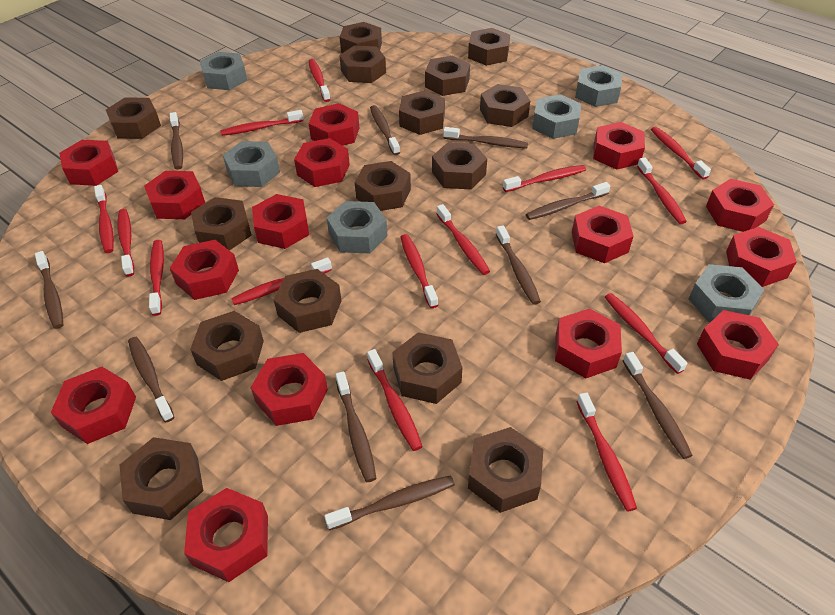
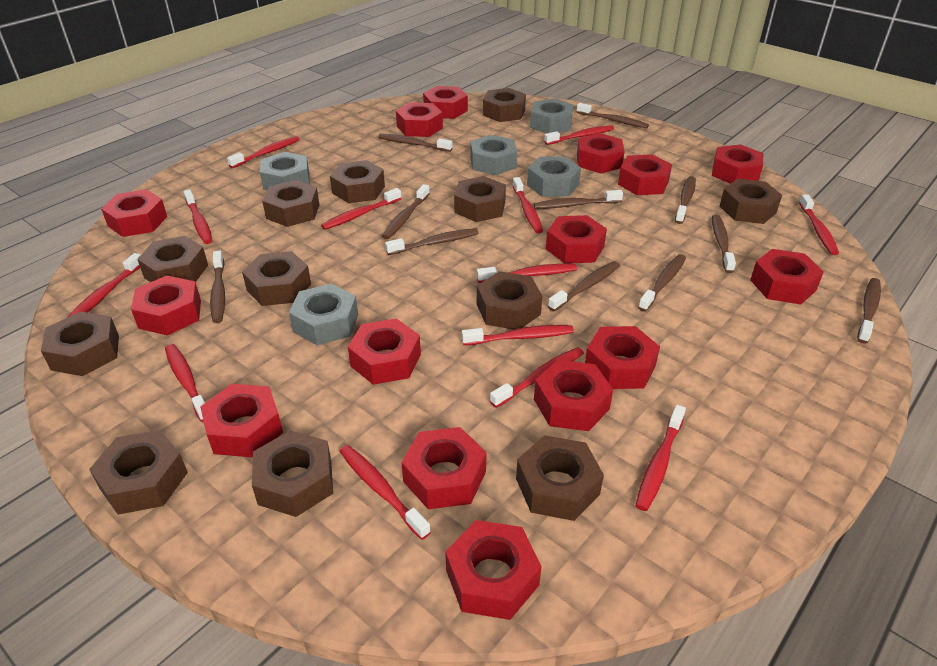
brown nut: 15 -> 12
brown toothbrush: 10 -> 11
grey nut: 6 -> 5
red toothbrush: 14 -> 13

